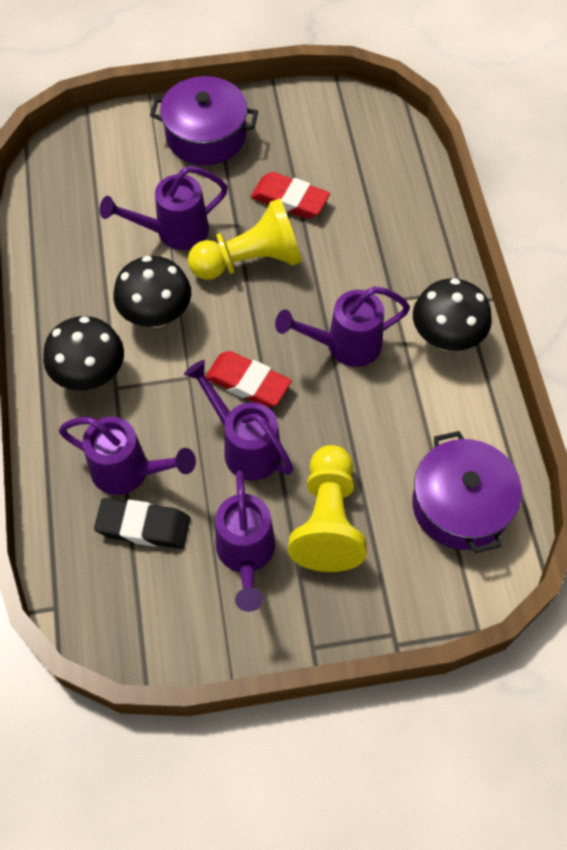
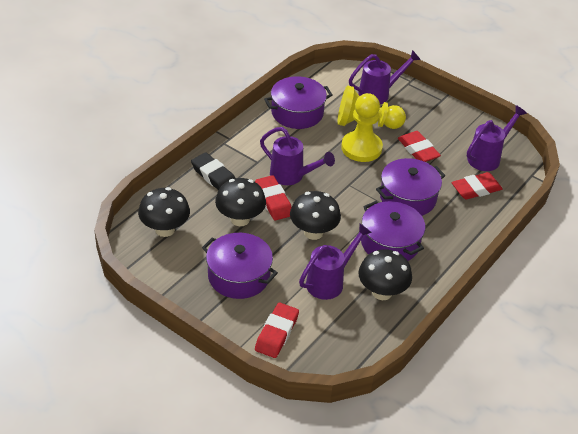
black mushroom: 3 -> 4
purple pot: 2 -> 4
purple watering can: 5 -> 4
red eraser: 2 -> 4

